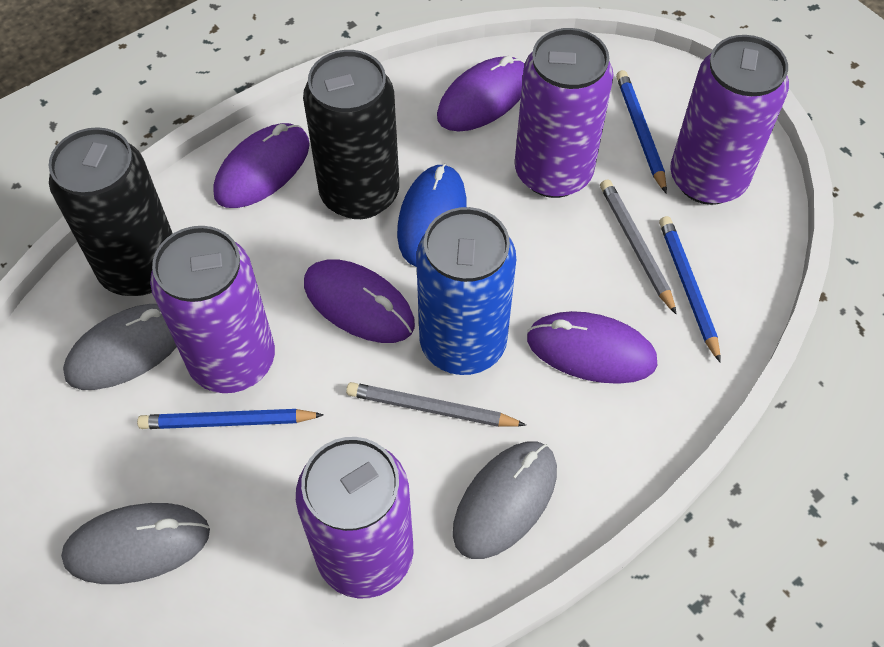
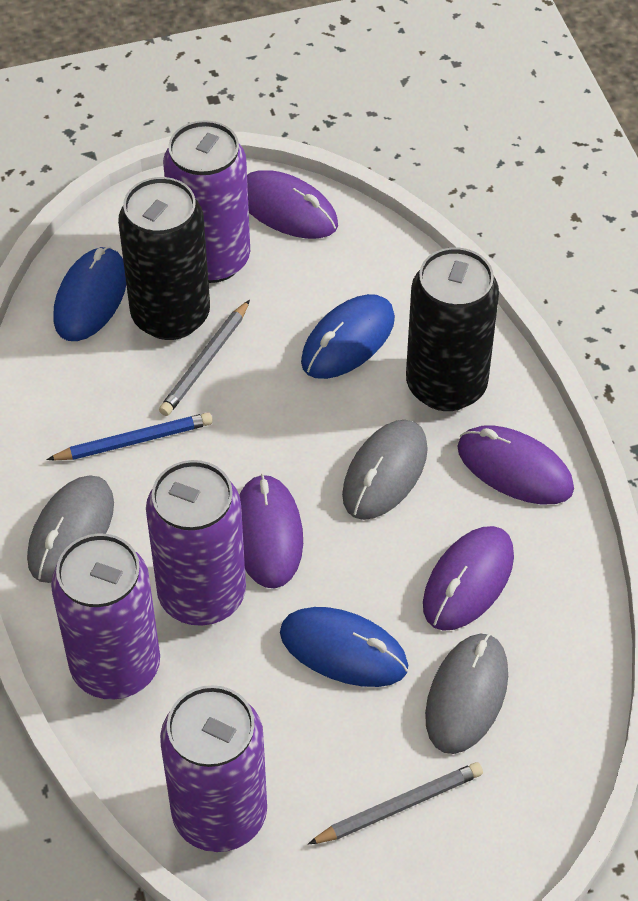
blue can: 1 -> 0
blue mouse: 1 -> 3
blue pencil: 3 -> 1

